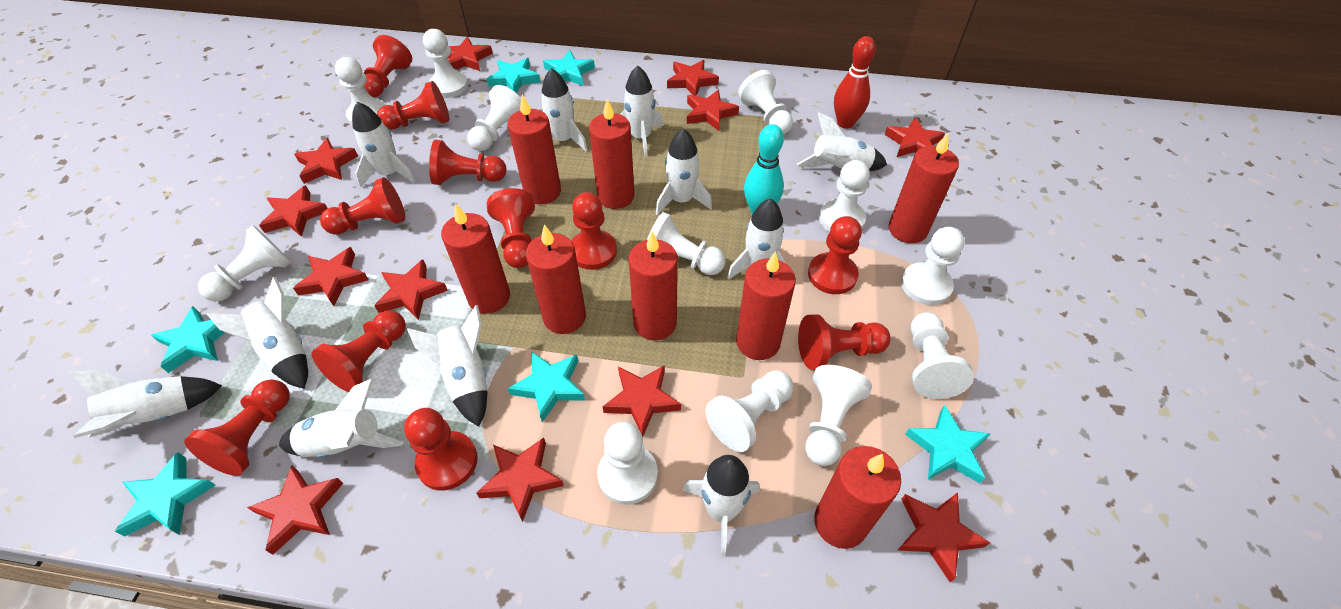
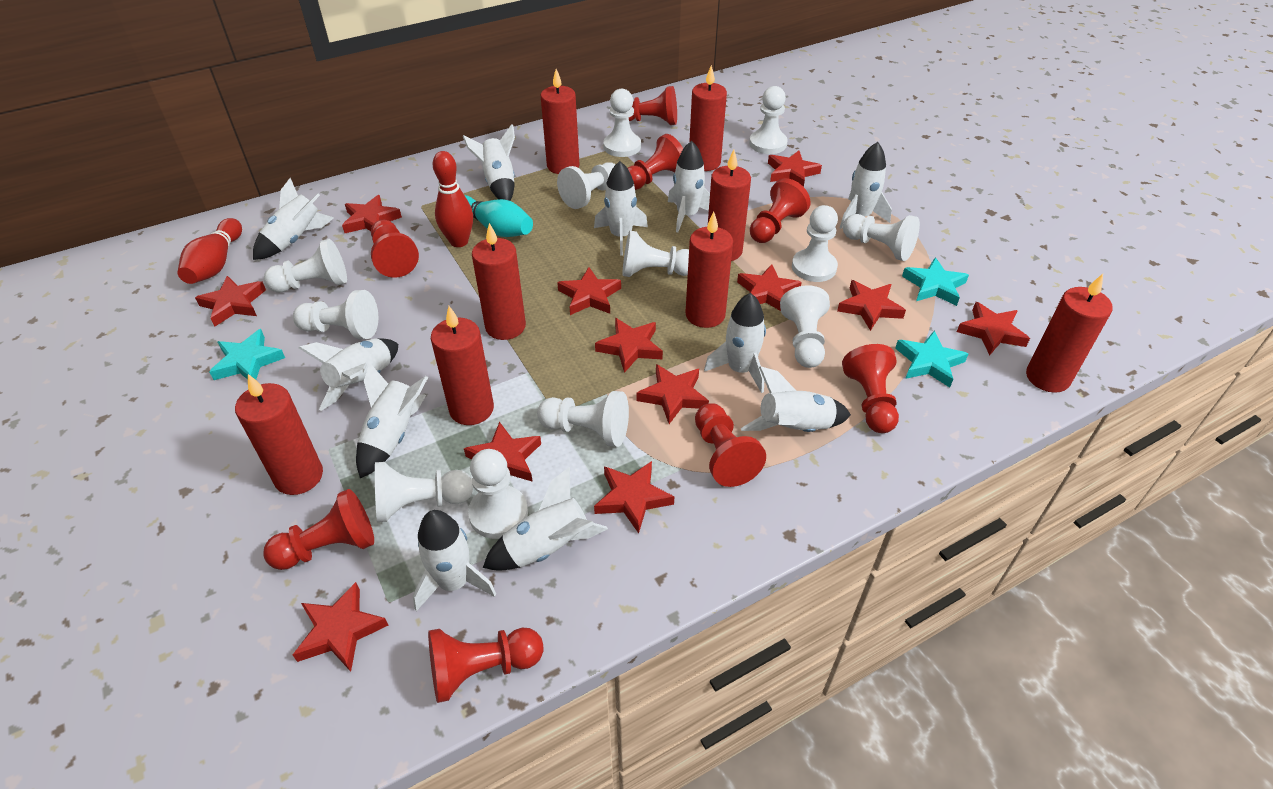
red bowling pin: 1 -> 2
red pawn: 11 -> 8
turquoise star: 6 -> 3

